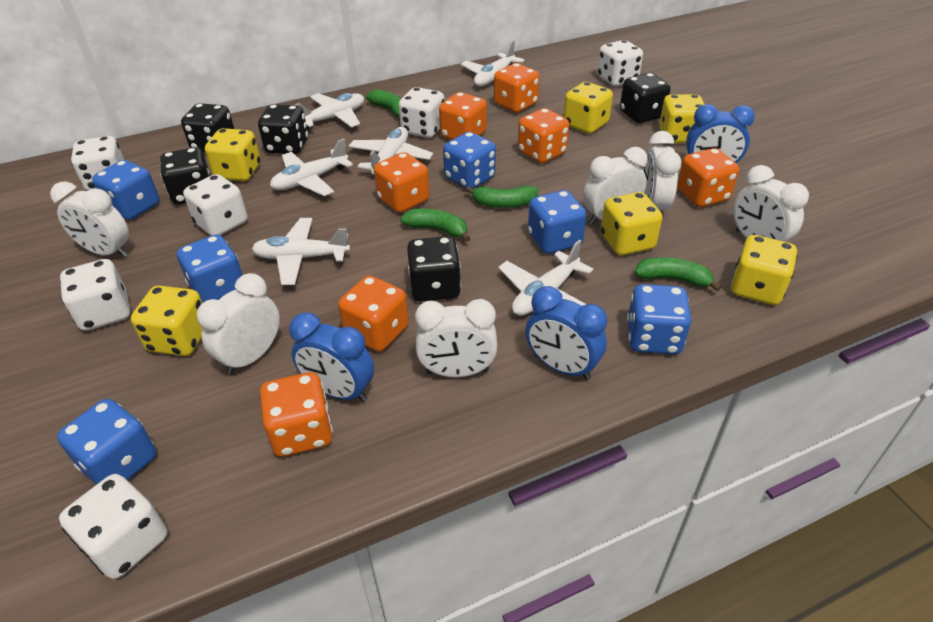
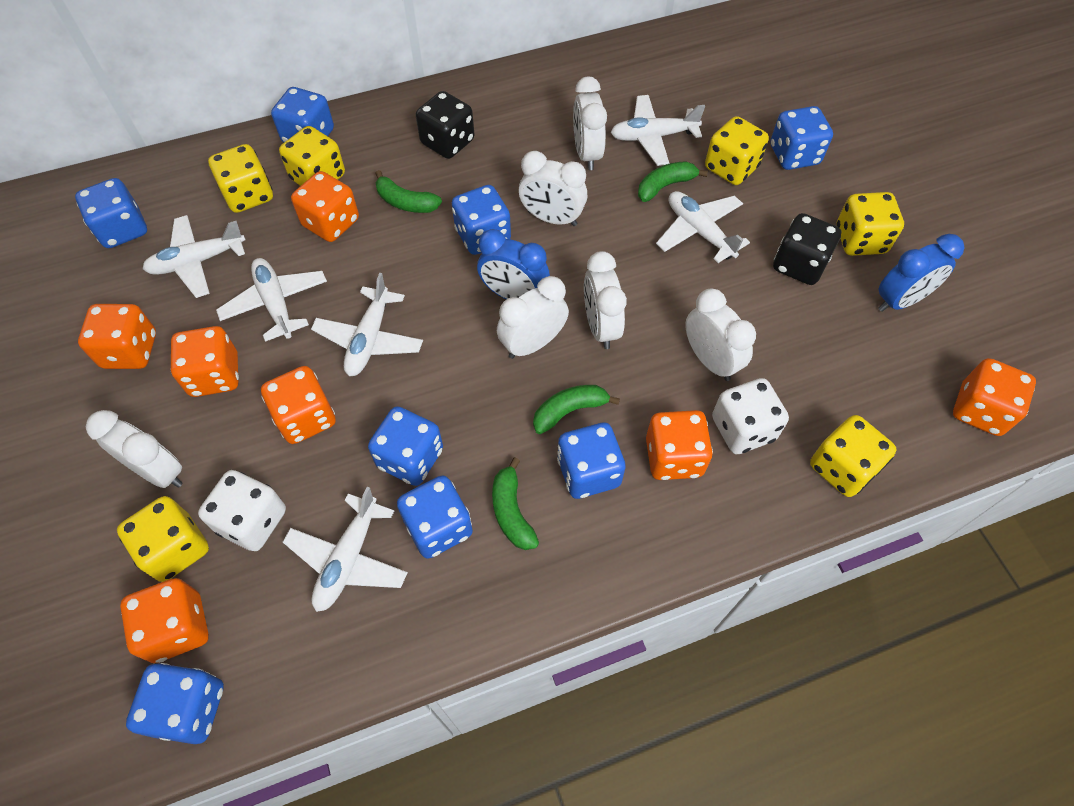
black dice: 5 -> 2
blue clock: 3 -> 2
blue dice: 6 -> 8
white dice: 6 -> 2

